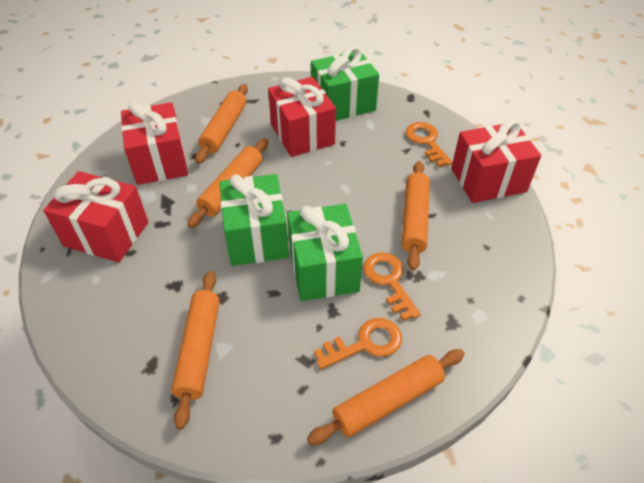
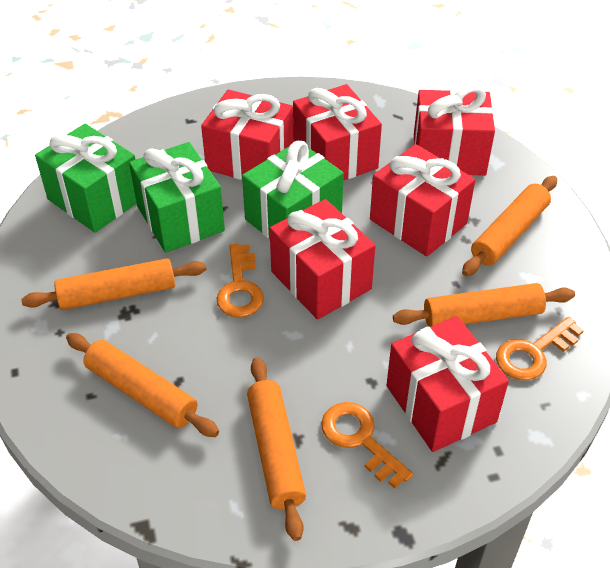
red gift: 4 -> 6

